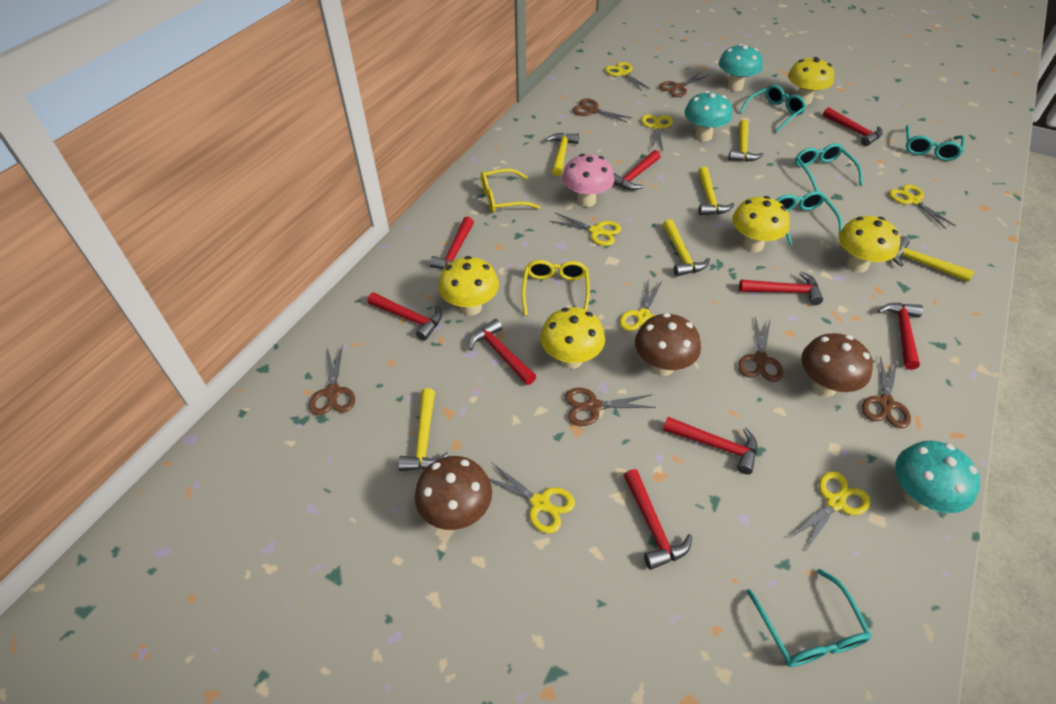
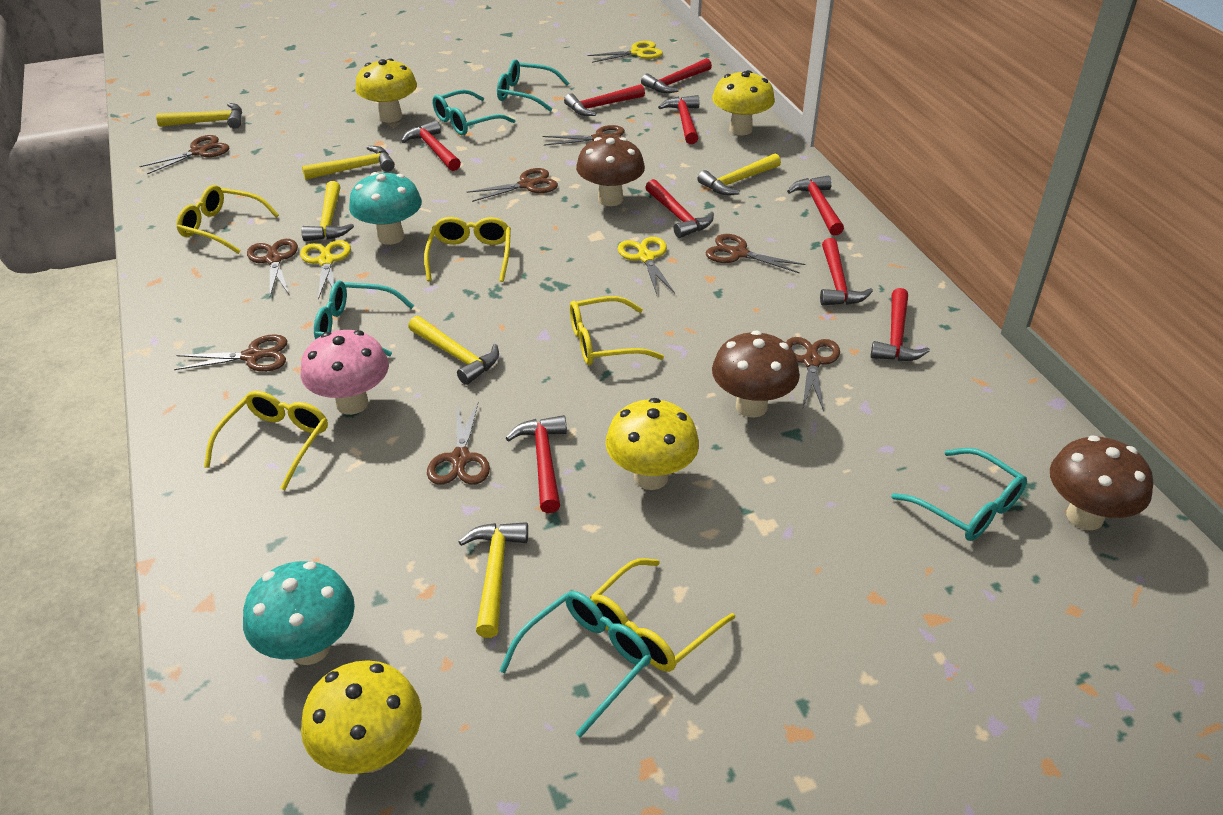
brown scissors: 6 -> 8
turquoise mushroom: 3 -> 2
yellow glasses: 2 -> 5
yellow mushroom: 5 -> 4
yellow scissors: 7 -> 3

